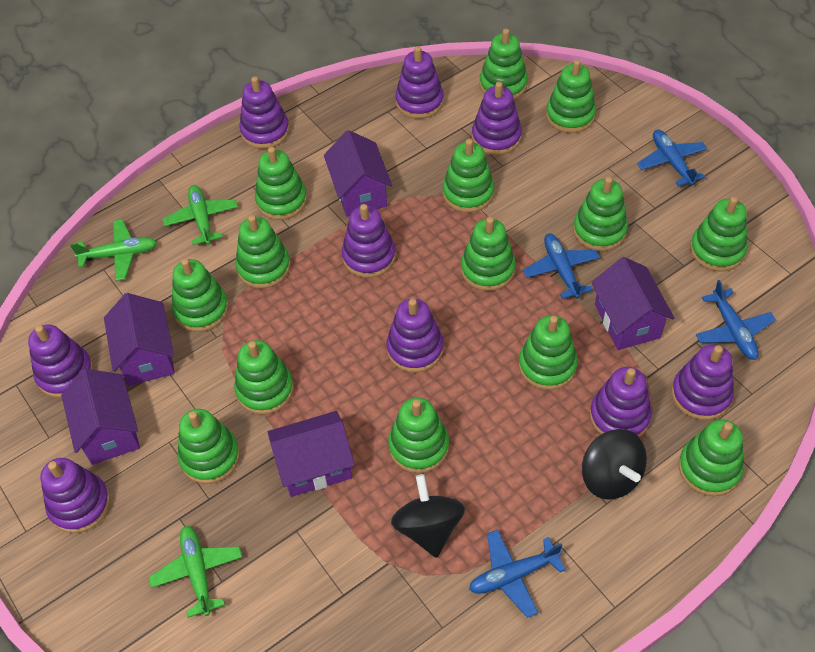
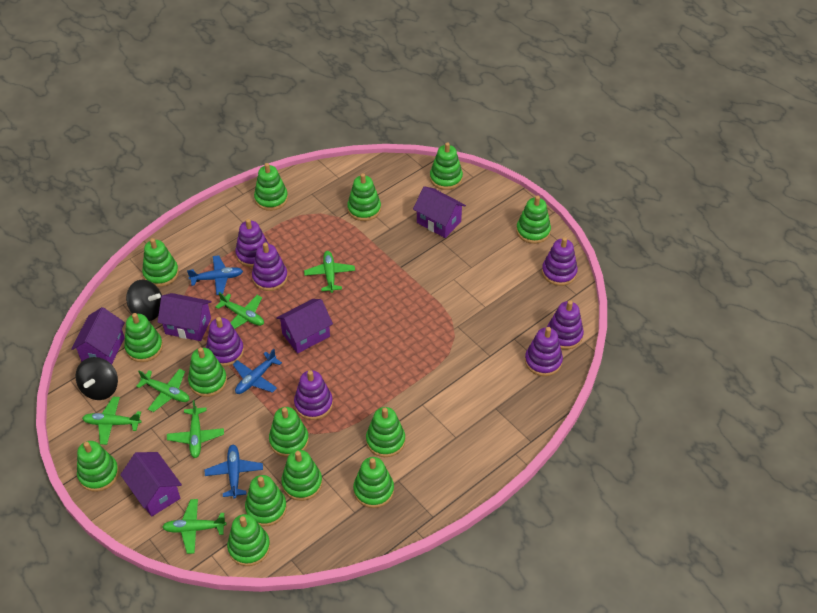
blue plane: 4 -> 3
green plane: 3 -> 6
purple stacking toy: 9 -> 7

